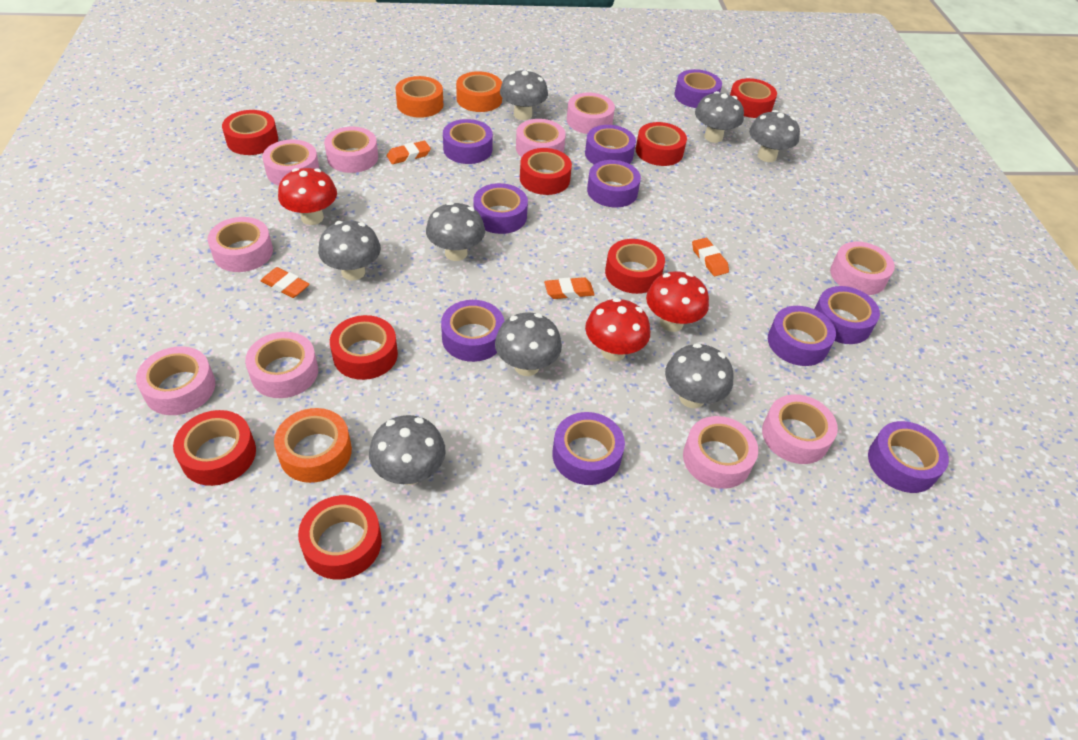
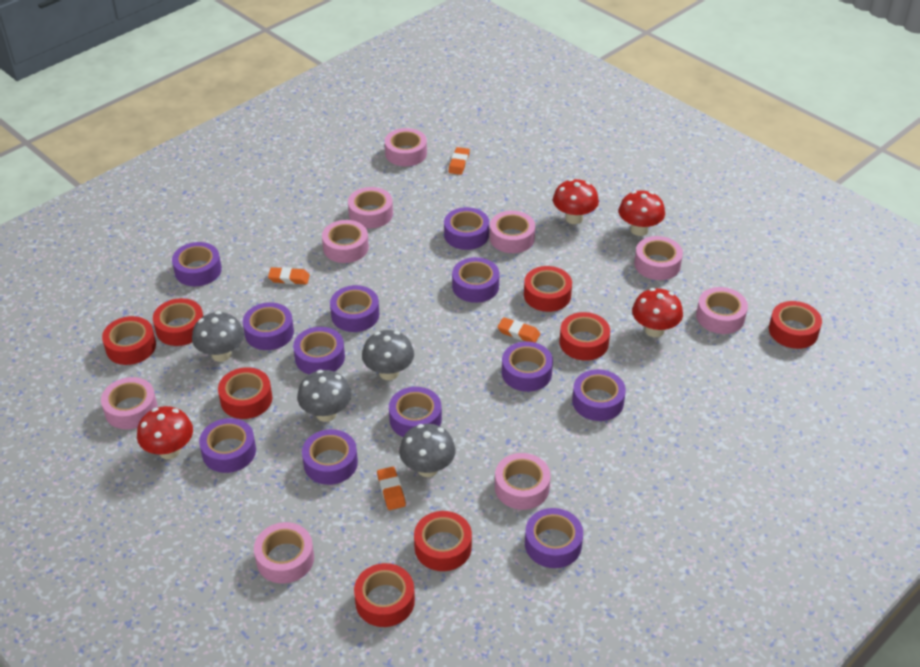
grey mushroom: 8 -> 4
orange tape: 3 -> 0
pink tape: 10 -> 9
purple tape: 10 -> 12
red mushroom: 3 -> 4

